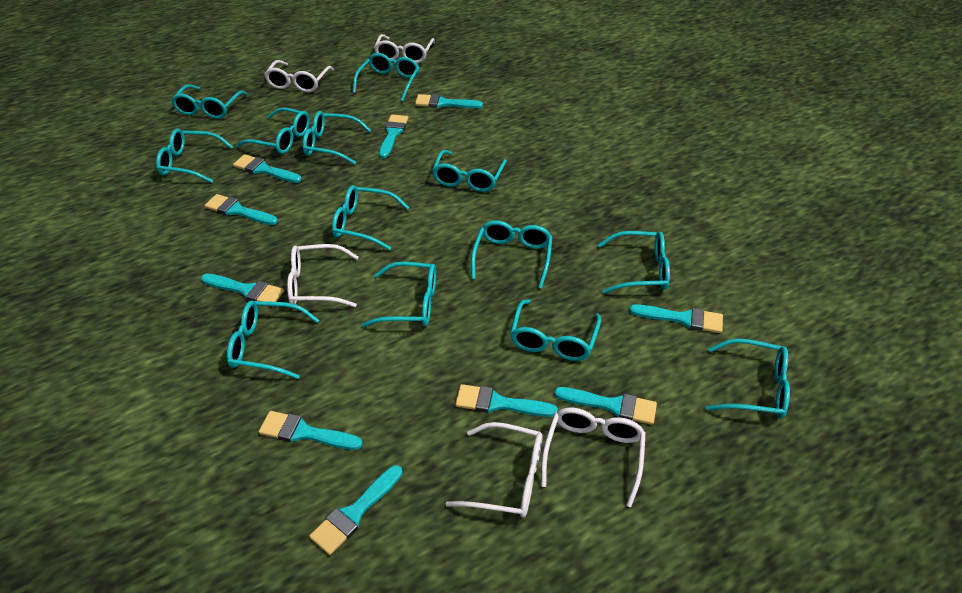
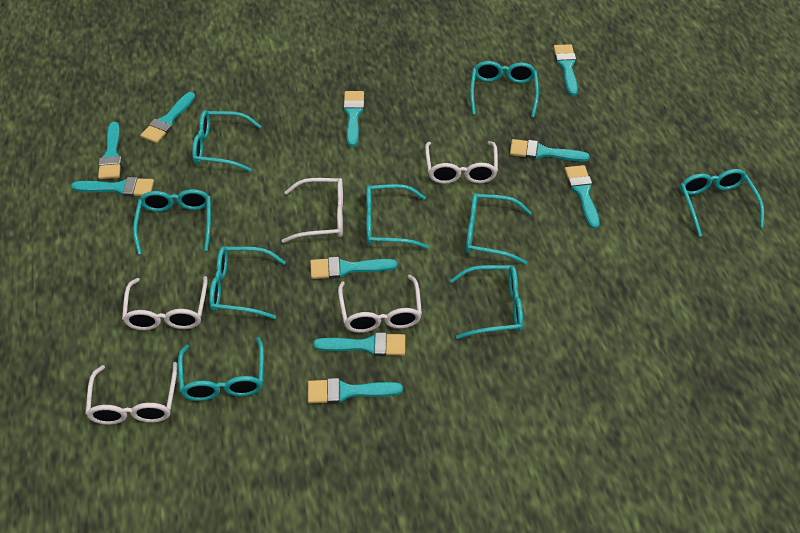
turquoise glasses: 13 -> 9

